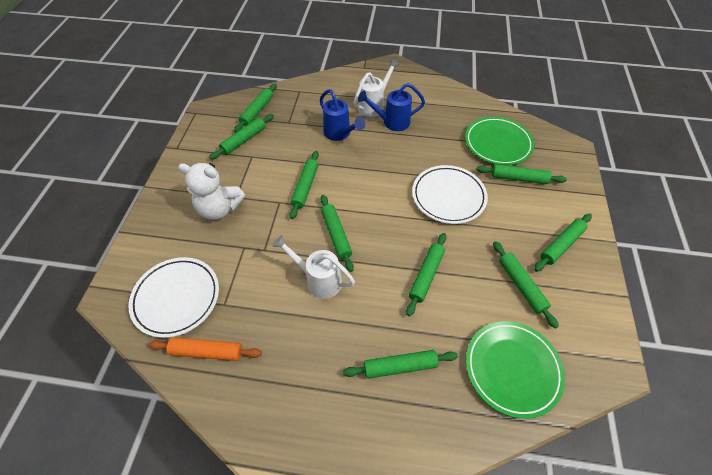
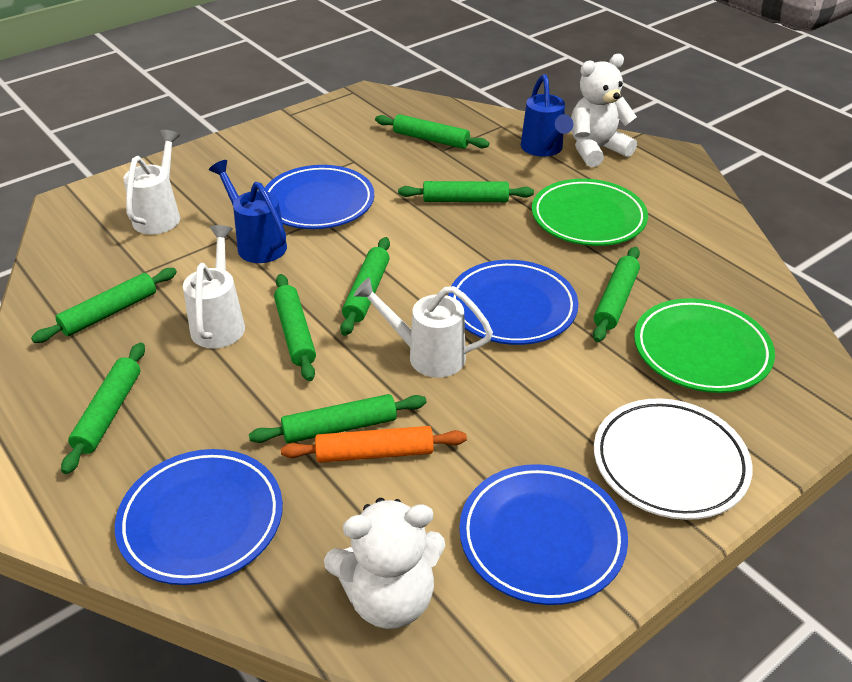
blue plate: 0 -> 4
green rolling pin: 9 -> 8
white plate: 2 -> 1
white teddy bear: 1 -> 2
white watering can: 2 -> 3

